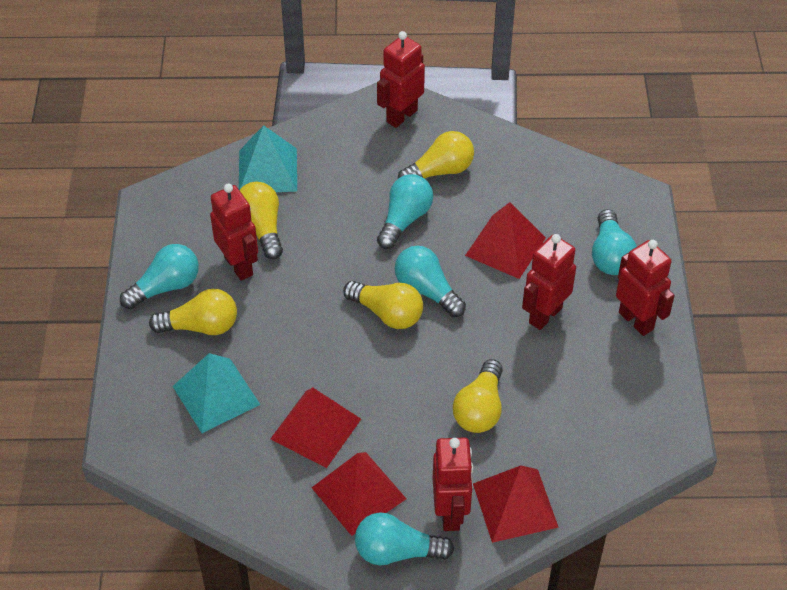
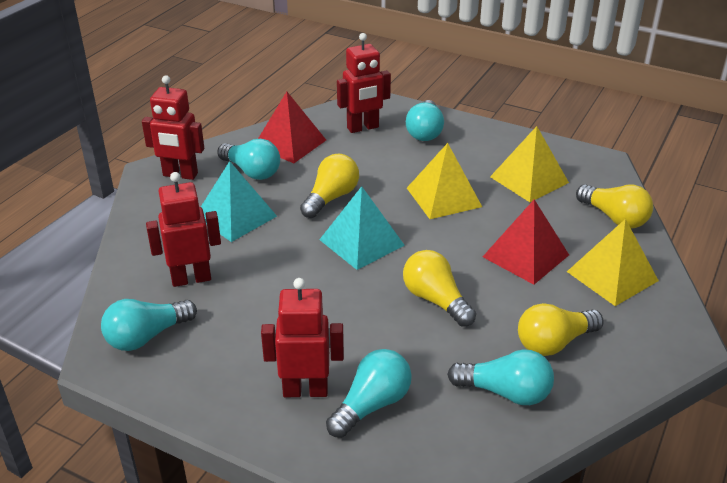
red pyramid: 4 -> 2
red robot: 5 -> 4
yellow light bulb: 5 -> 4
yellow pyramid: 0 -> 3

